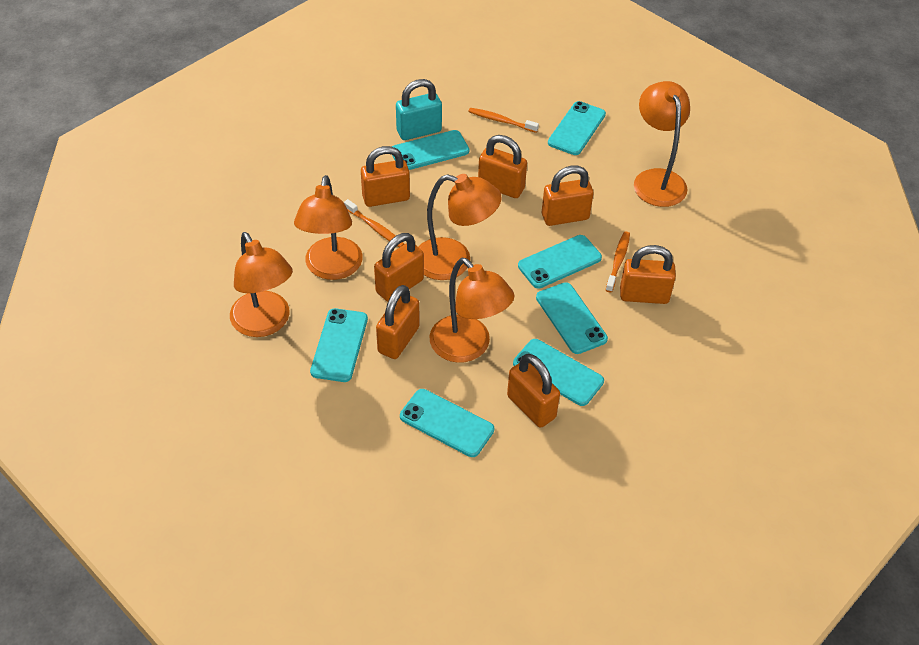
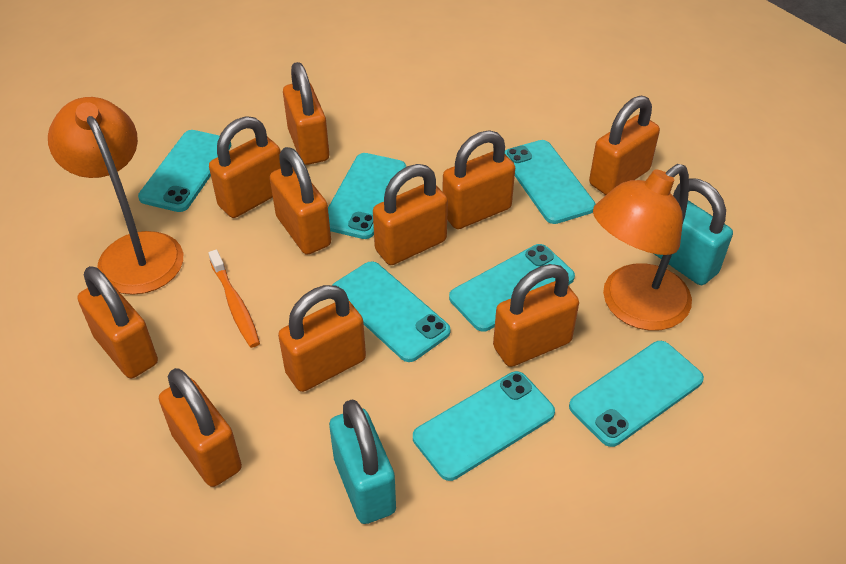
orange lamp: 5 -> 2
orange padlock: 7 -> 10
orange toothbrush: 3 -> 1
turquoise padlock: 1 -> 2

